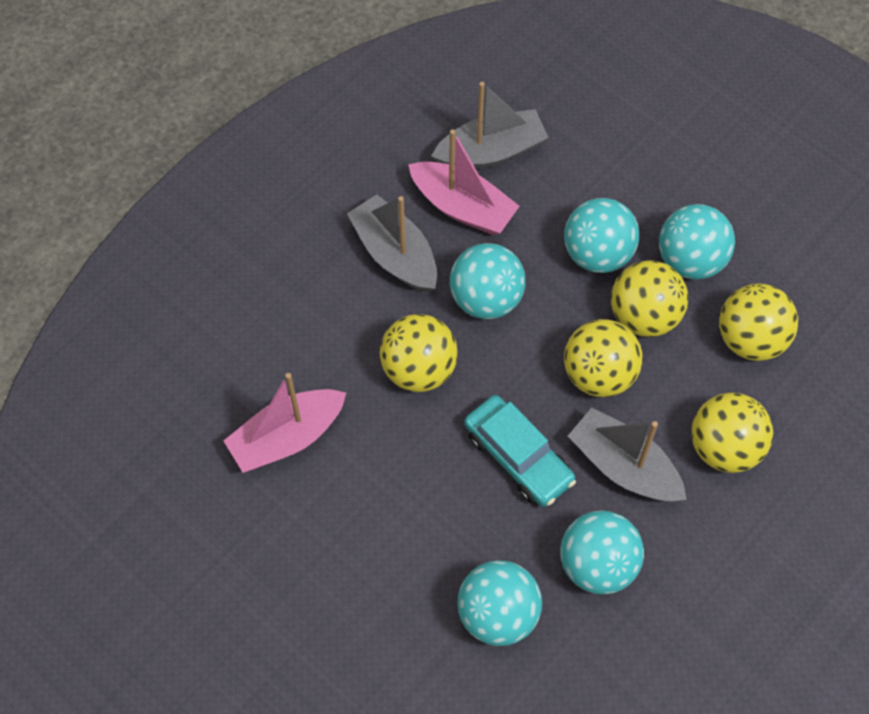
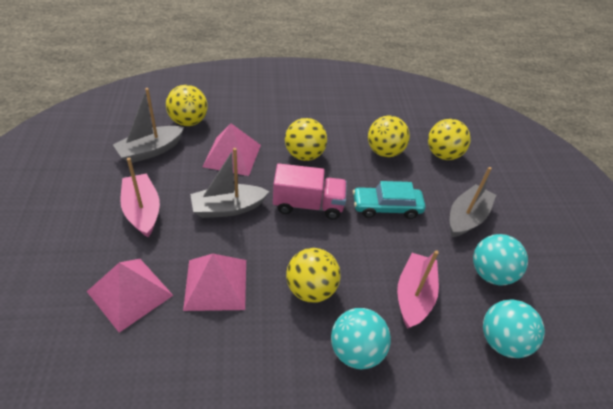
pink pyramid: 0 -> 3
pink truck: 0 -> 1
turquoise ball: 5 -> 3

